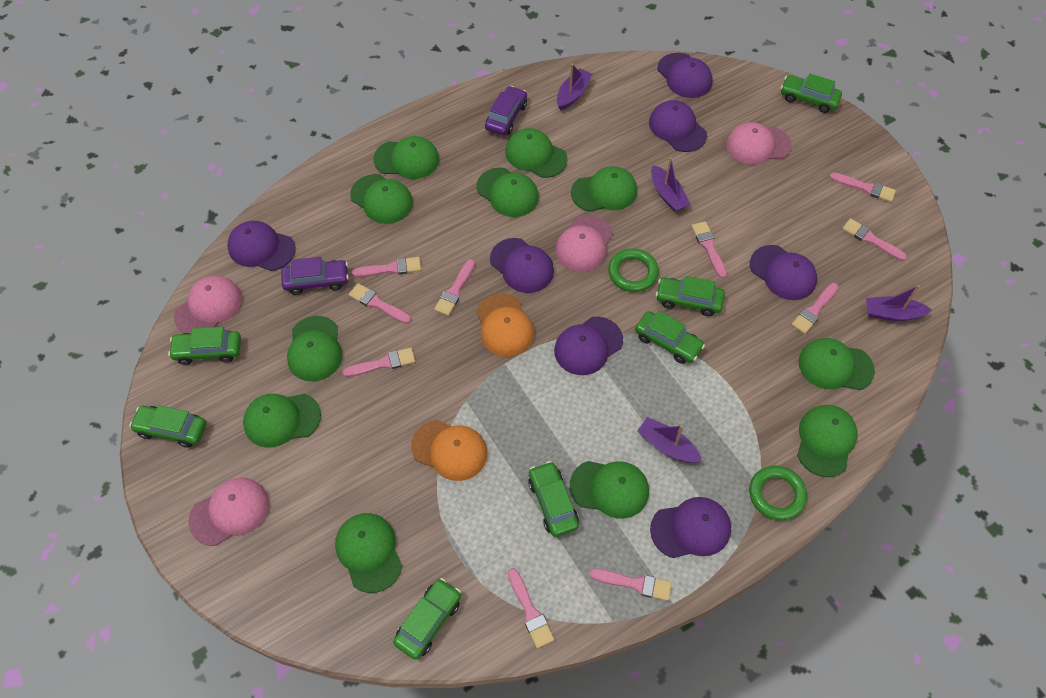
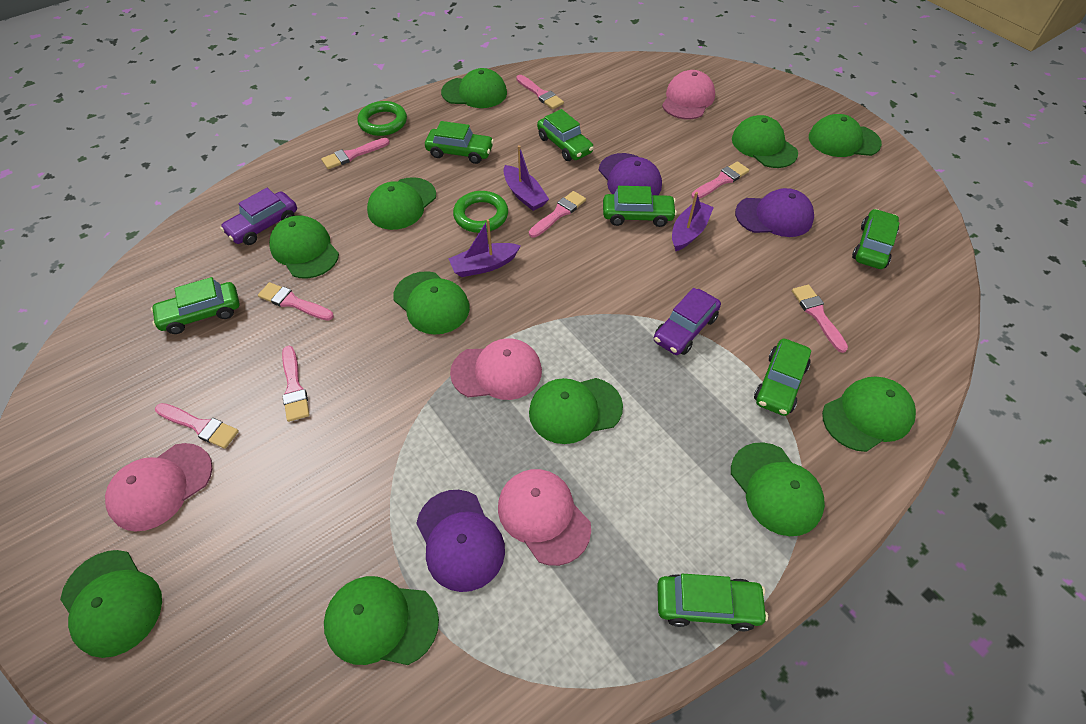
orange cap: 2 -> 0
pink brush: 10 -> 8
purple boat: 4 -> 3
purple cap: 7 -> 3

